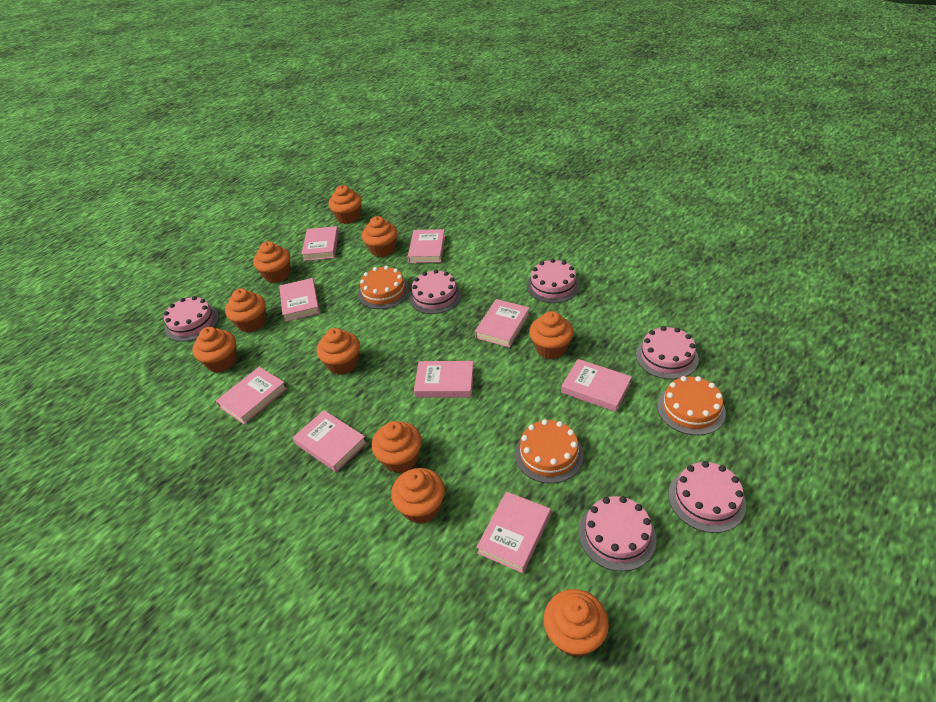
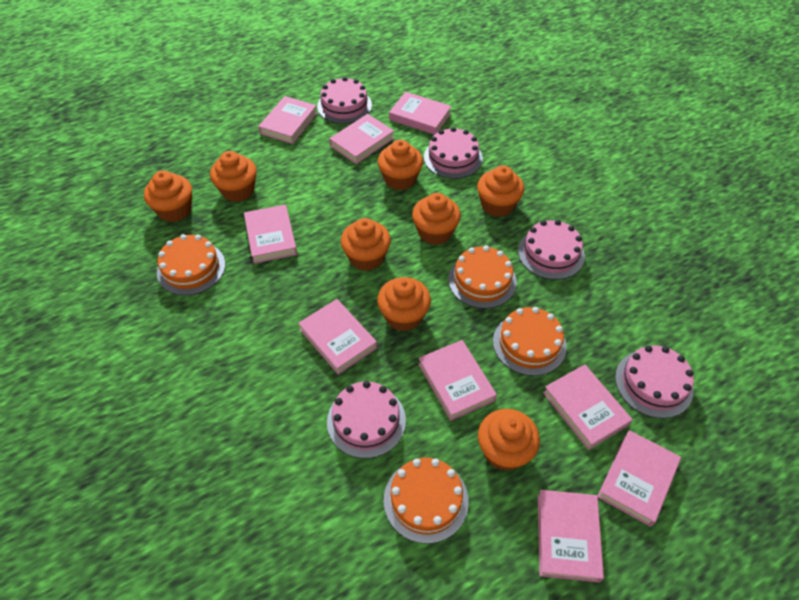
orange cake: 3 -> 4
orange cupcake: 10 -> 8
pink cake: 6 -> 5

